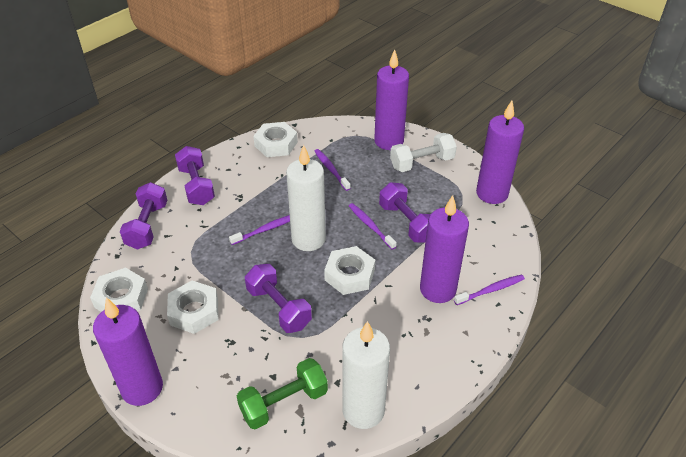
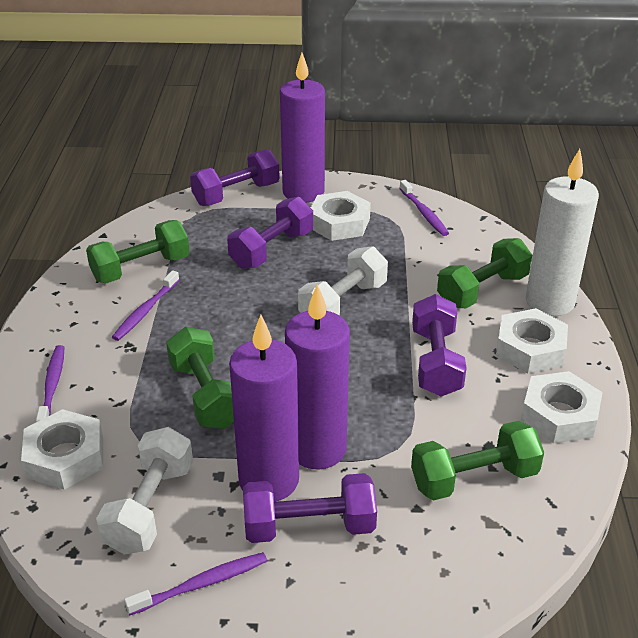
green dumbbell: 1 -> 4
purple candle: 4 -> 3
white candle: 2 -> 1
white dumbbell: 1 -> 2

